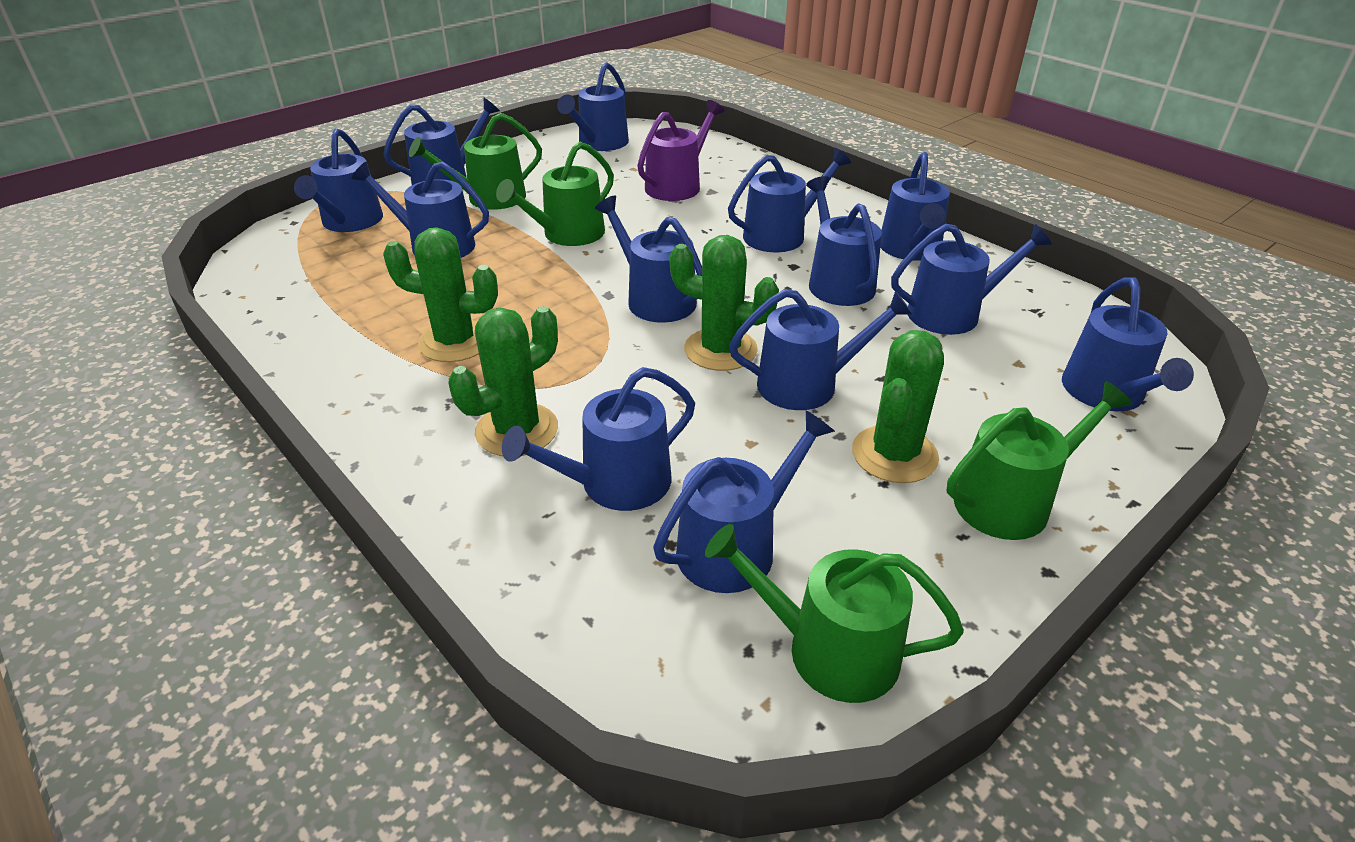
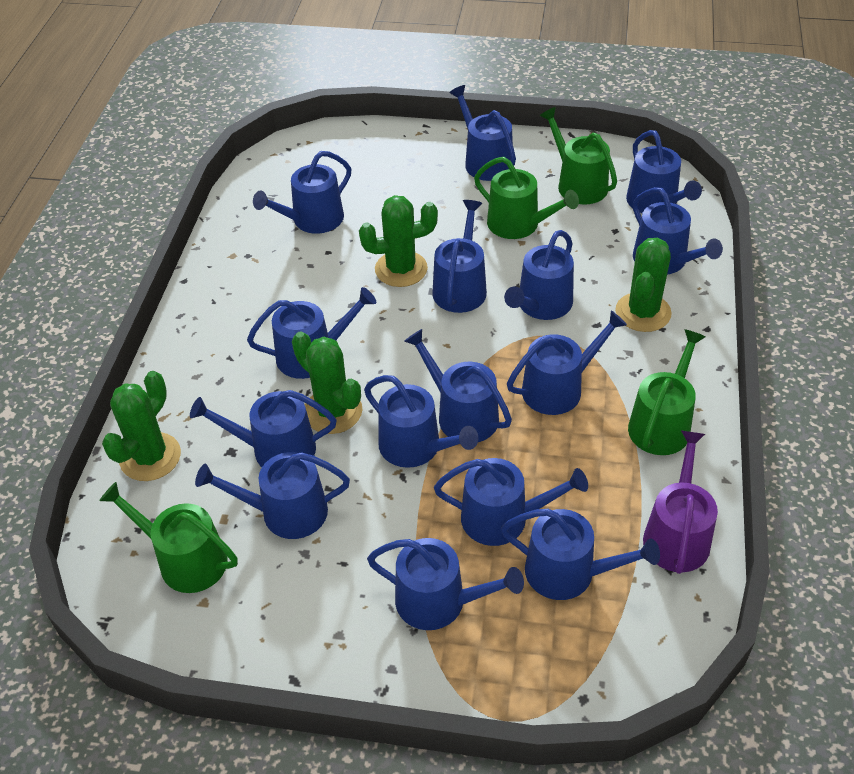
blue watering can: 13 -> 15

